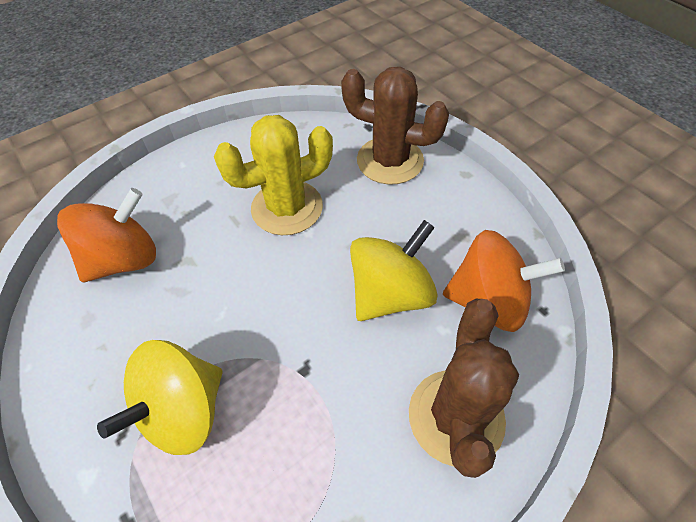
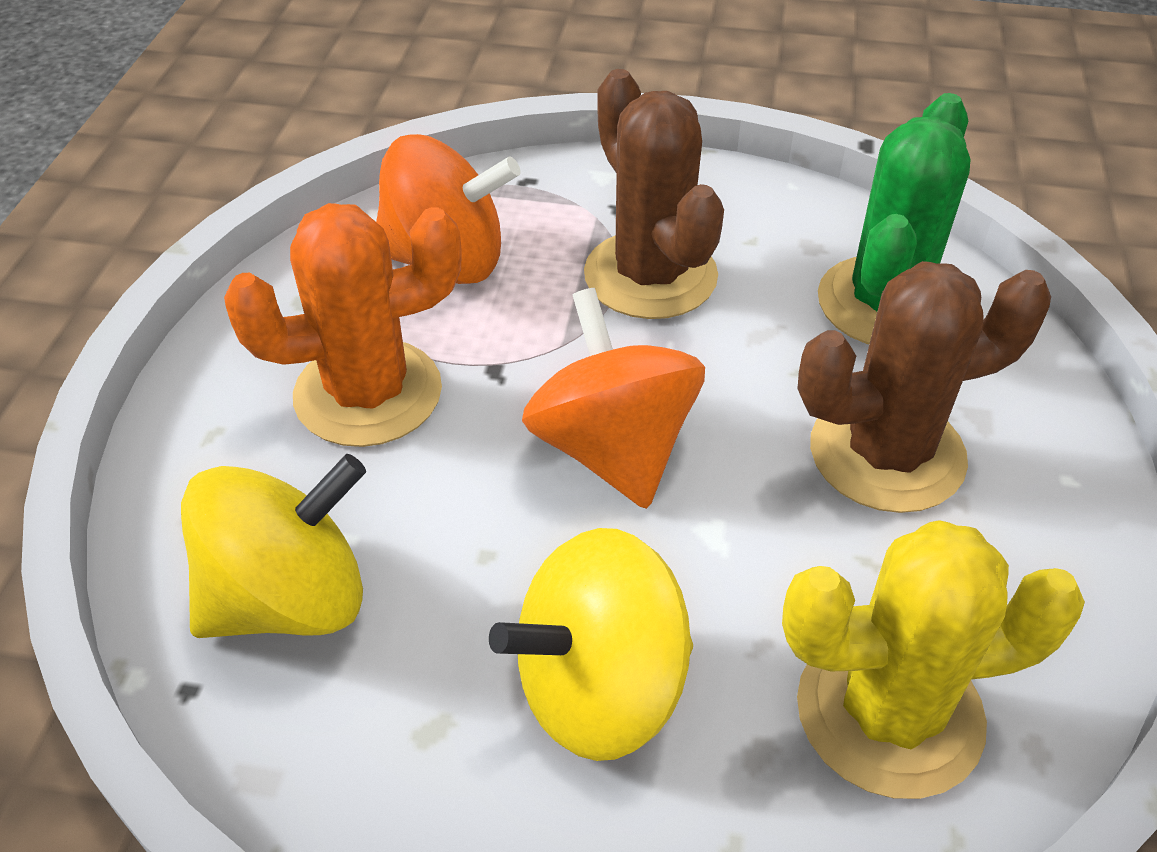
green cactus: 0 -> 1
orange cactus: 0 -> 1

